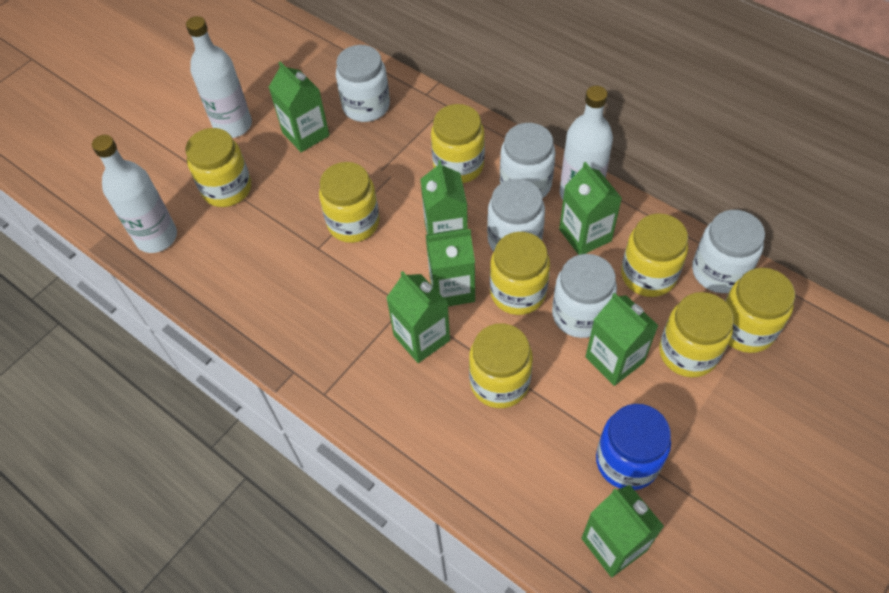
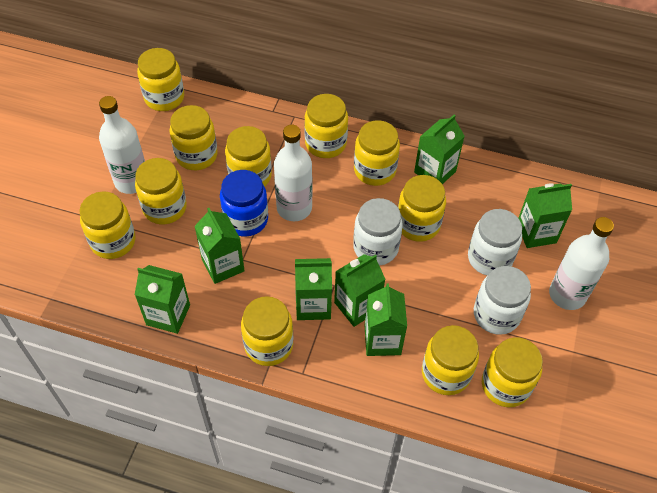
white jar: 5 -> 3
yellow jar: 8 -> 11

